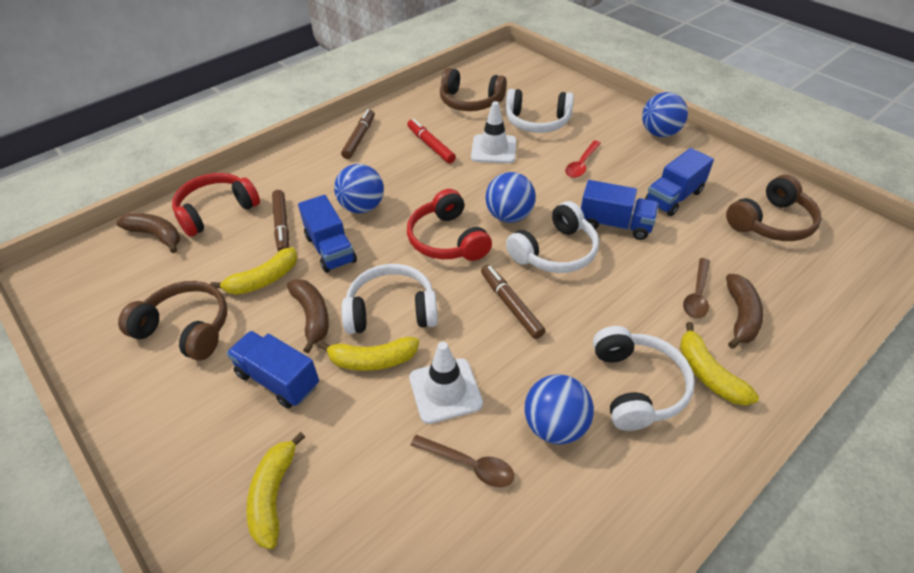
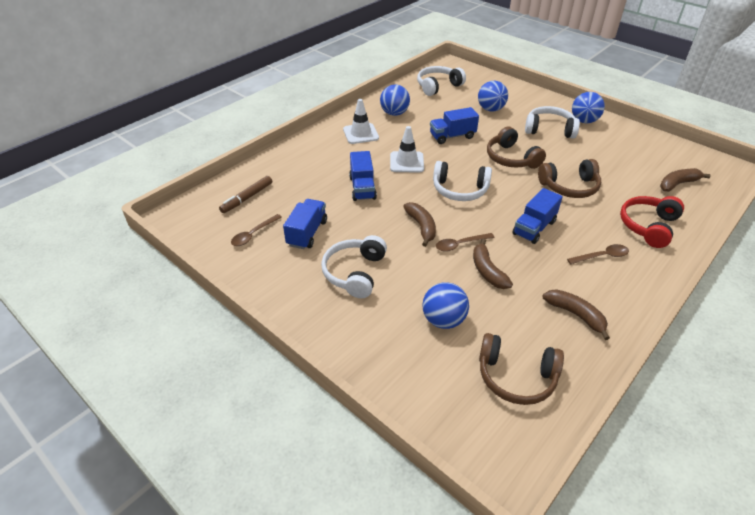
brown banana: 3 -> 4
brown marker: 3 -> 1
brown spoon: 2 -> 3
red headphones: 2 -> 1
red marker: 1 -> 0
red spoon: 1 -> 0
yellow banana: 4 -> 0

